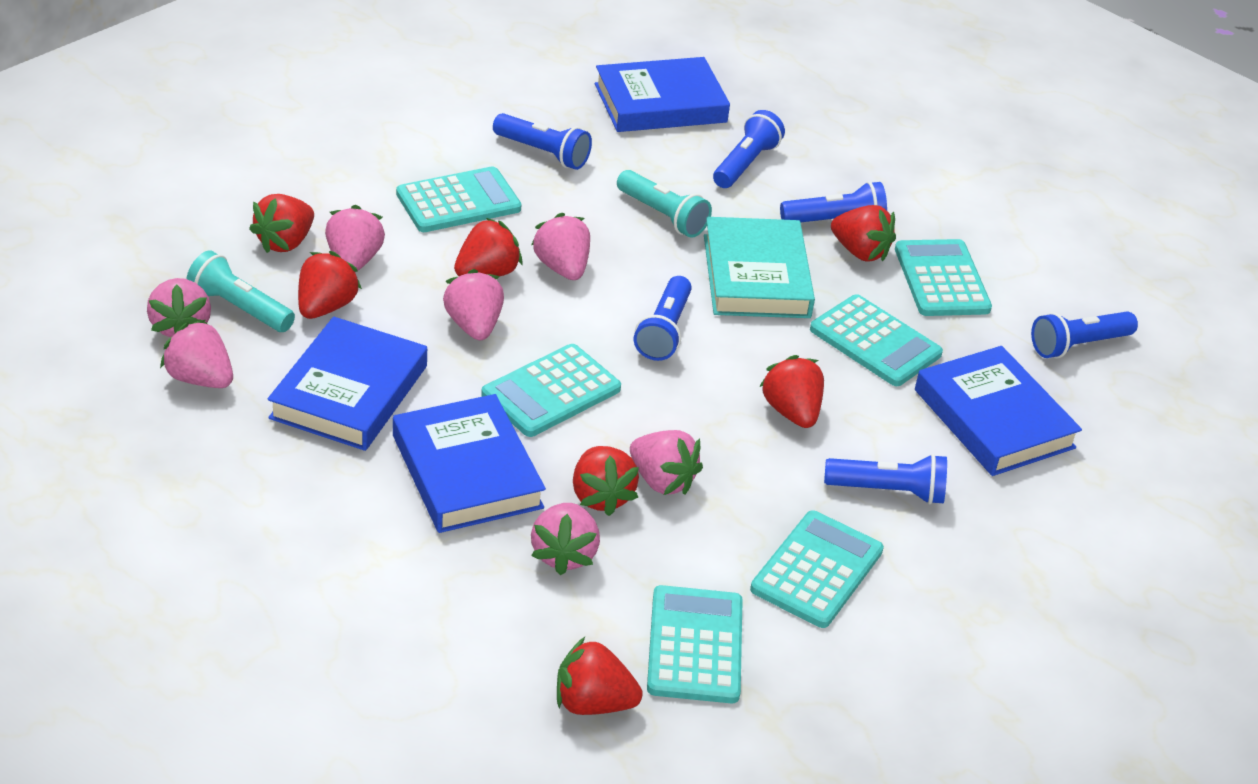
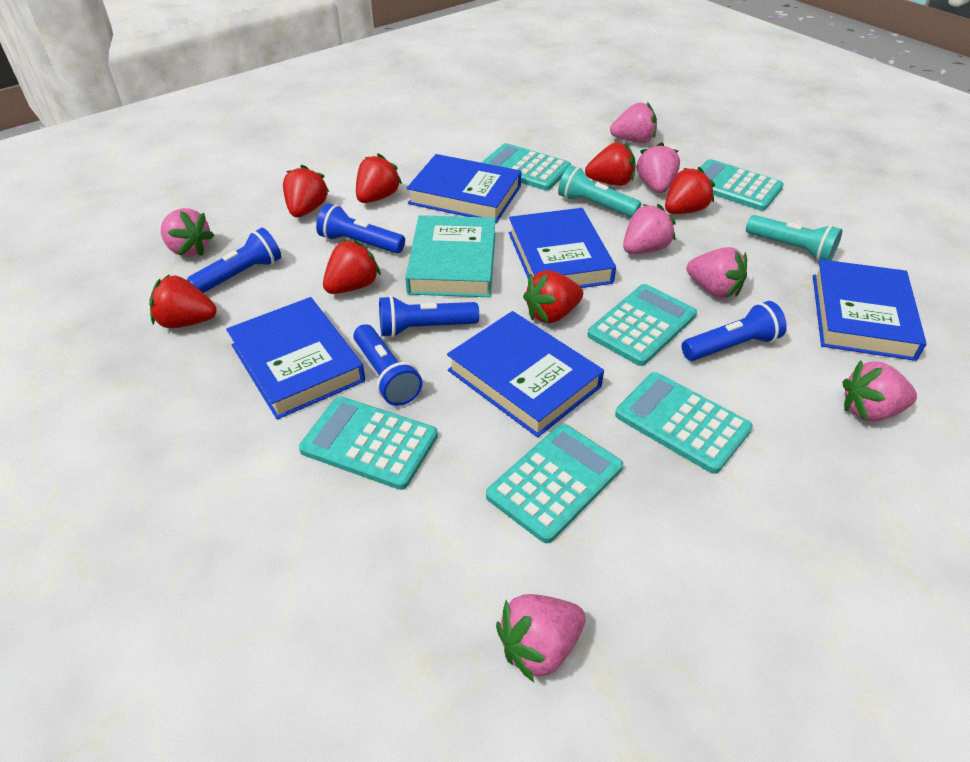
blue book: 4 -> 5
blue flashlight: 6 -> 5

